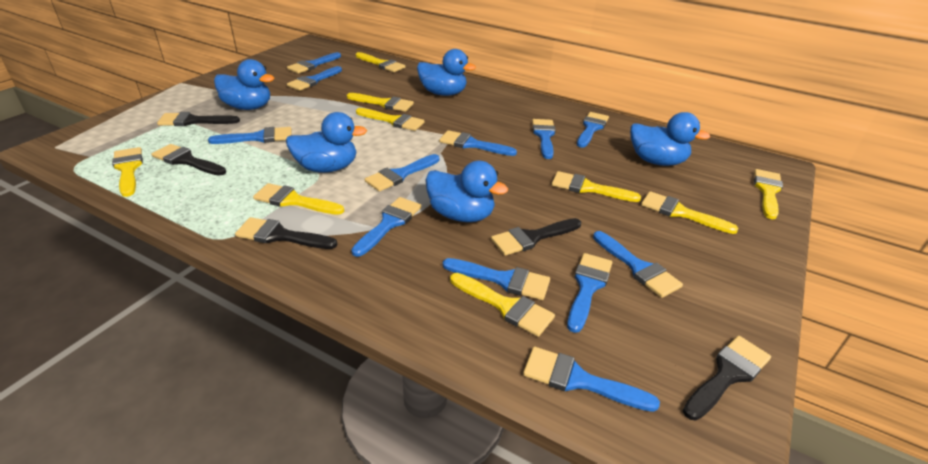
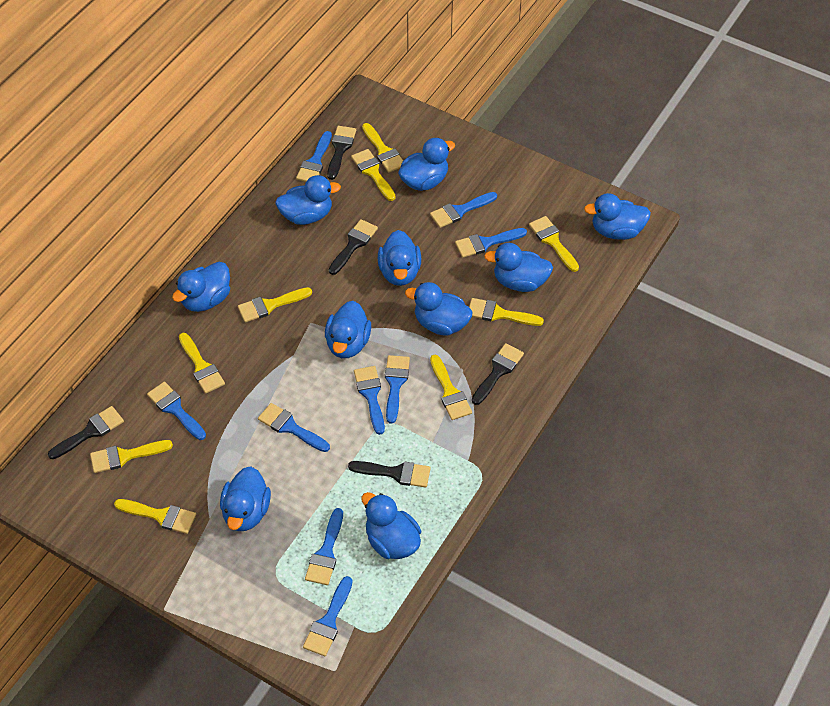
blue brush: 12 -> 9
blue duck: 5 -> 10

